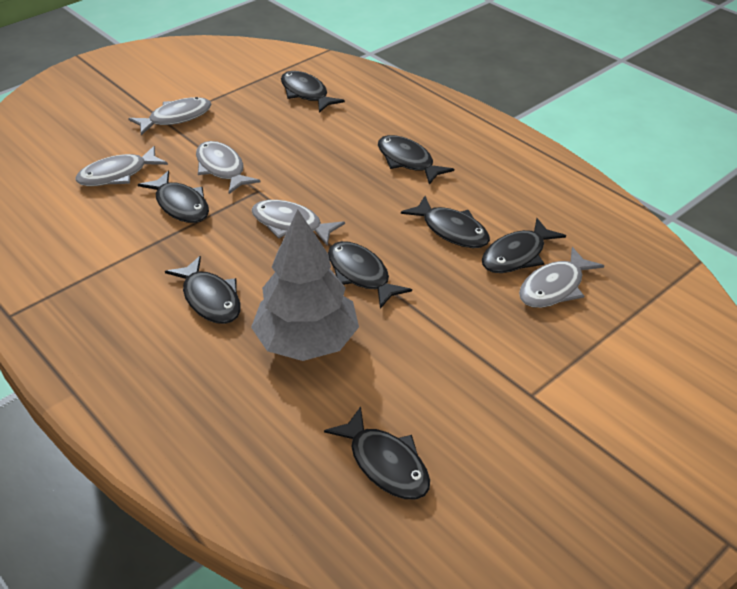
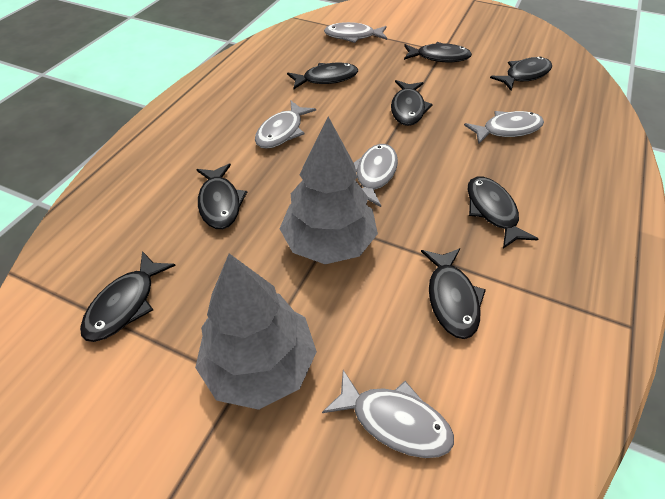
grey tree: 1 -> 2

